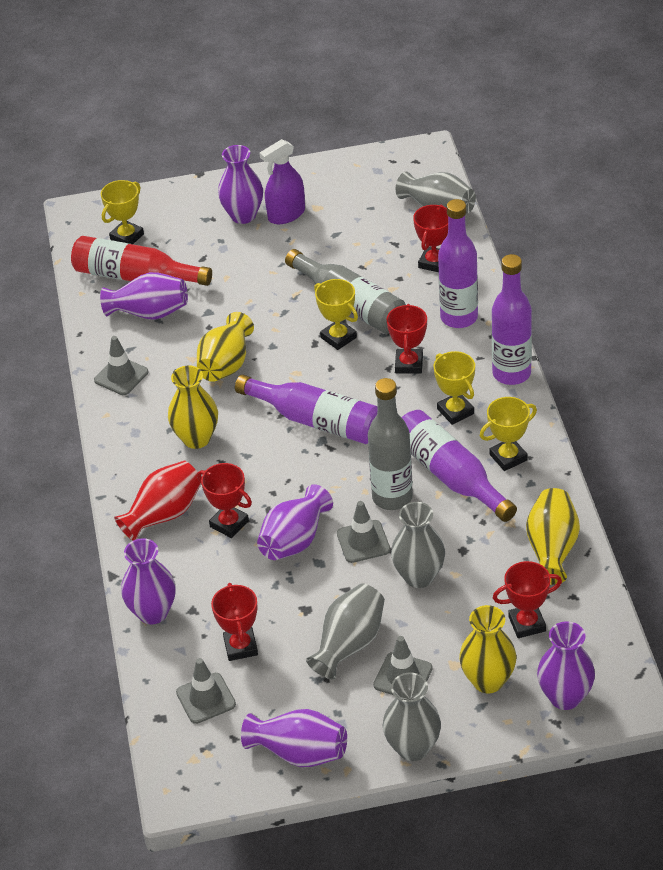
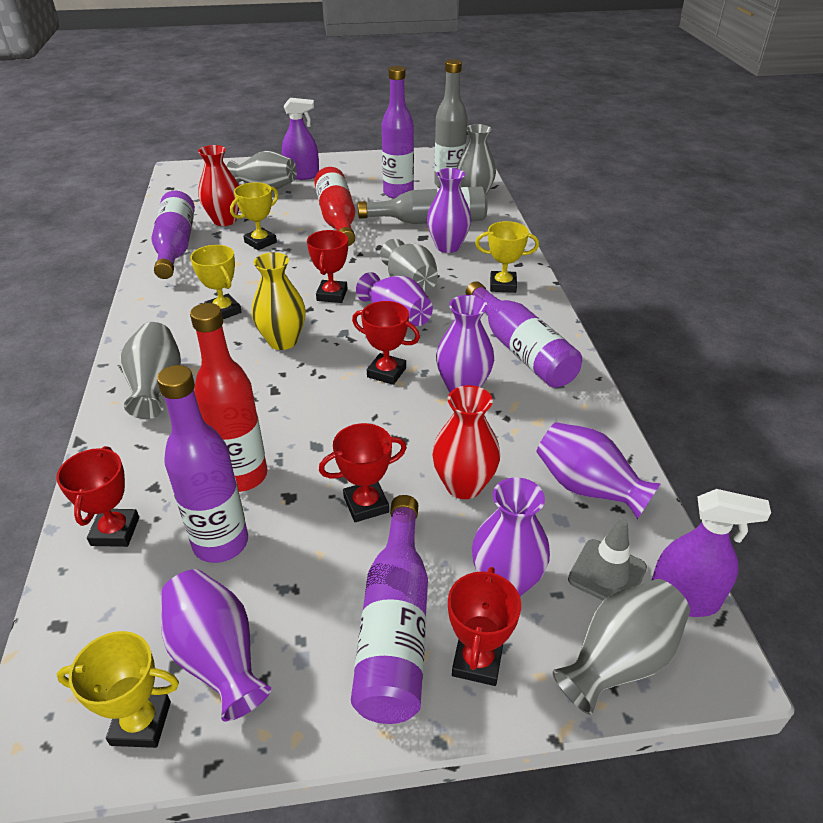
grey traffic cone: 4 -> 1
grey vase: 4 -> 5
purple bottle: 4 -> 5
purple spray bottle: 1 -> 2
red bottle: 1 -> 2
red vase: 1 -> 2
yellow vase: 4 -> 1

